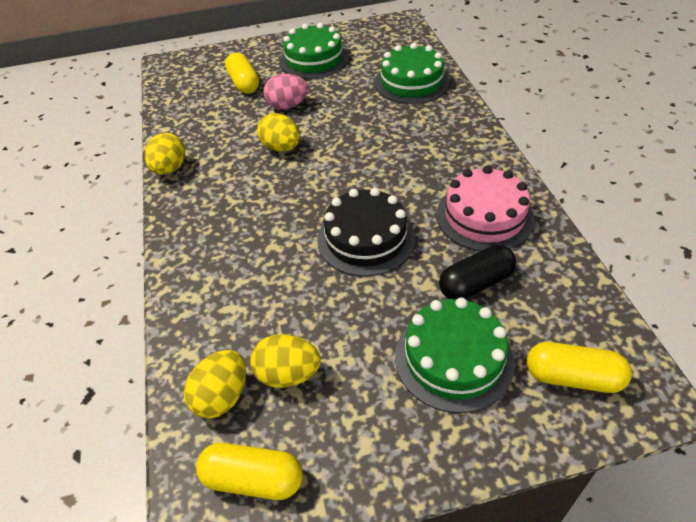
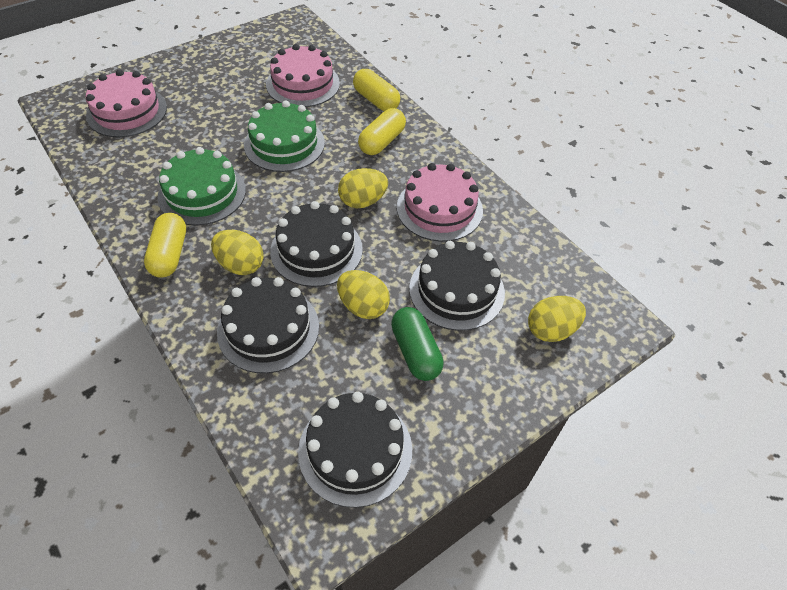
black cake: 1 -> 4
black capsule: 1 -> 0
green cake: 3 -> 2
green capsule: 0 -> 1
pink cake: 1 -> 3
pink egg: 1 -> 0

